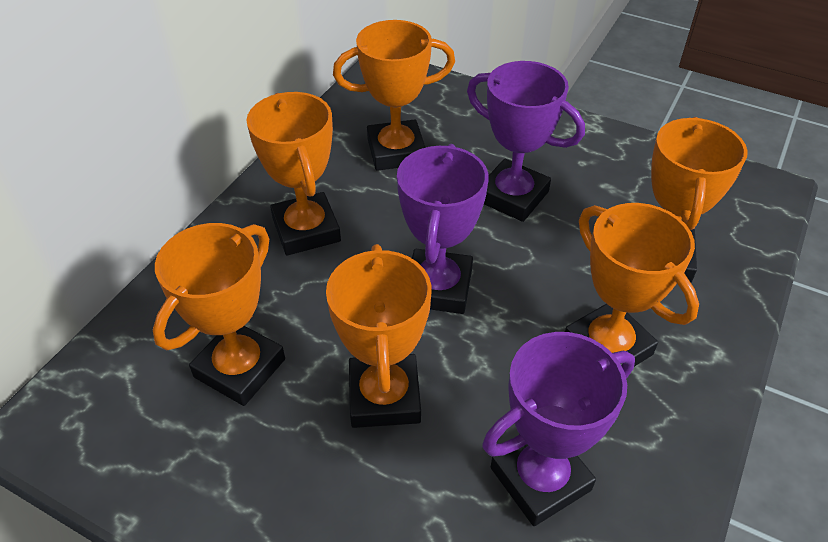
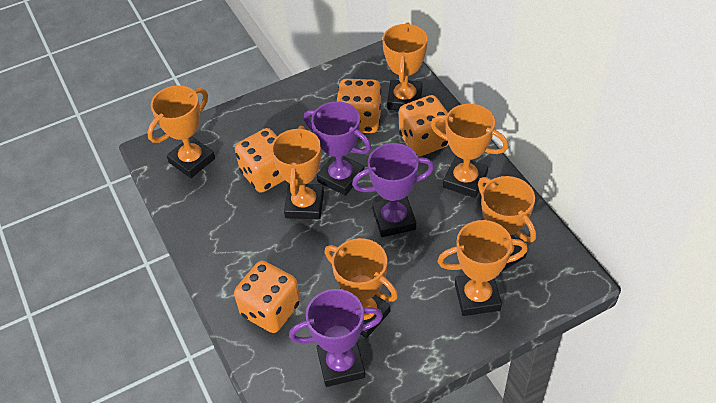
orange dice: 0 -> 4
orange trophy: 6 -> 7

